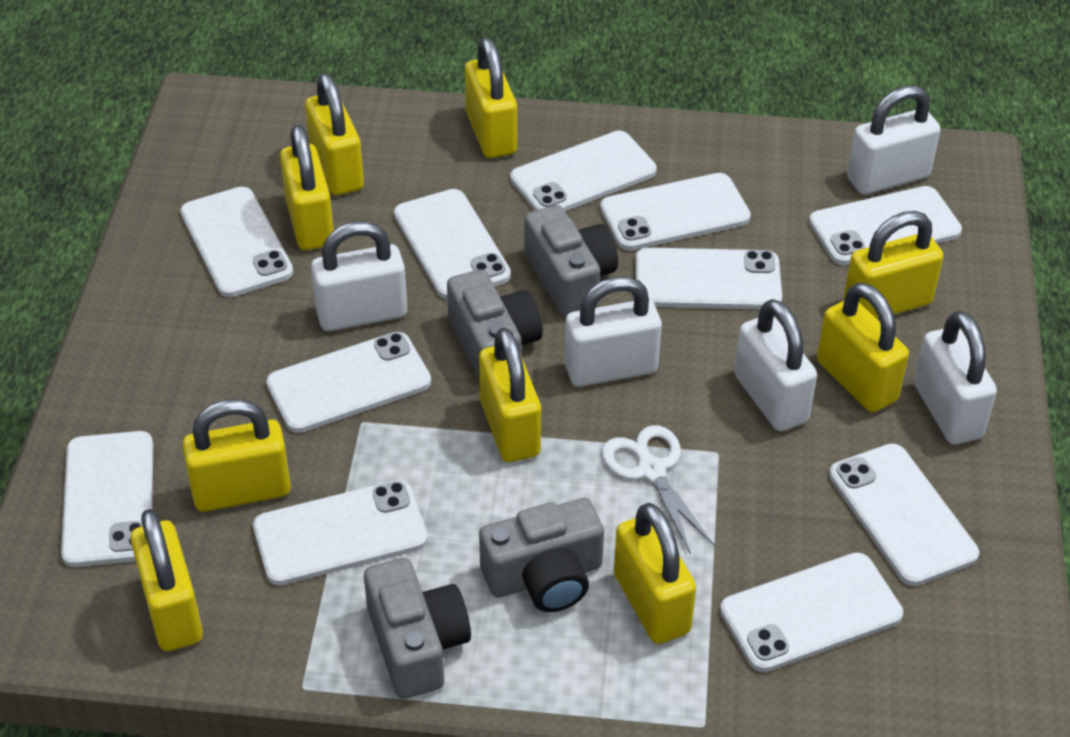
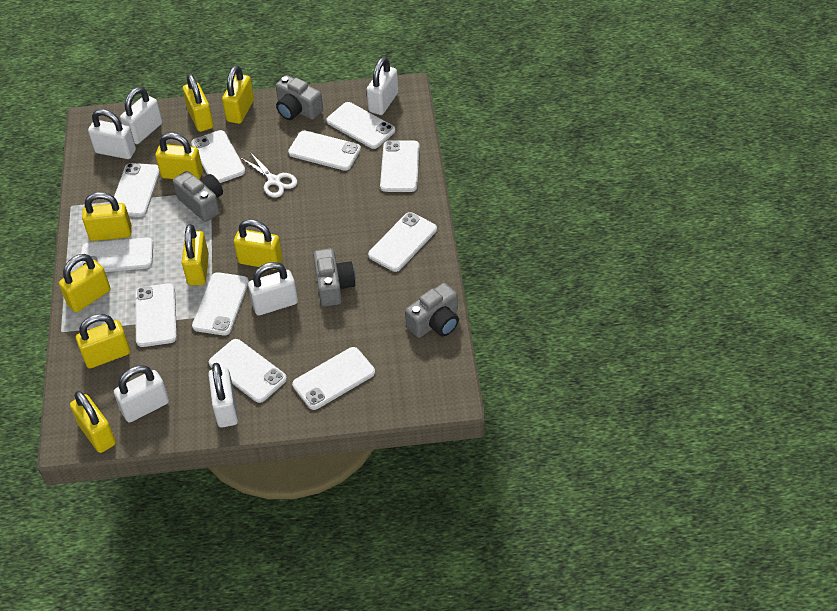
white padlock: 5 -> 6

